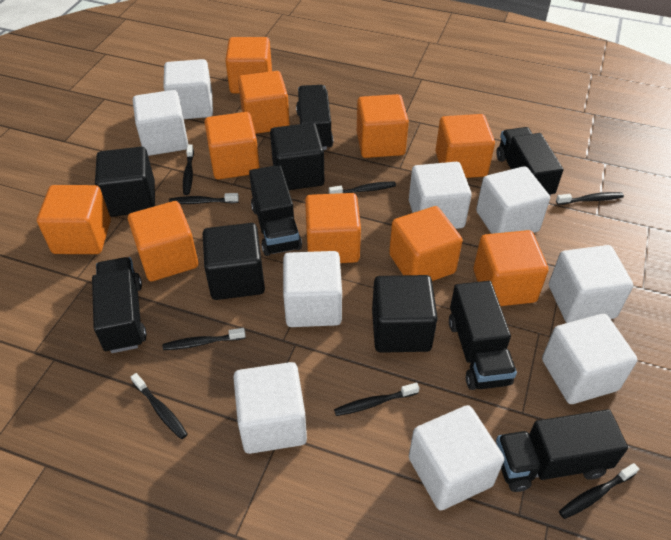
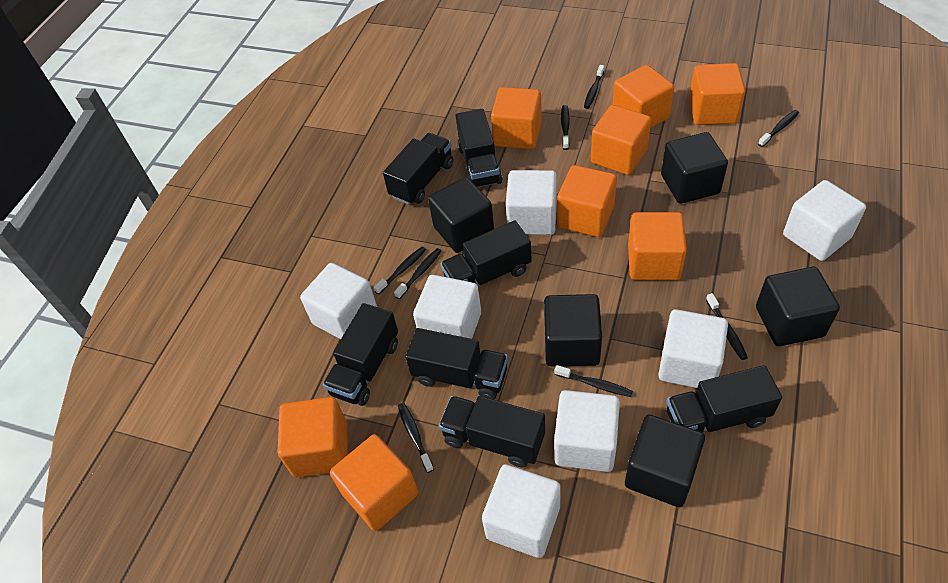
black cube: 4 -> 5
black truck: 6 -> 7
orange cube: 10 -> 8
white cube: 9 -> 7

